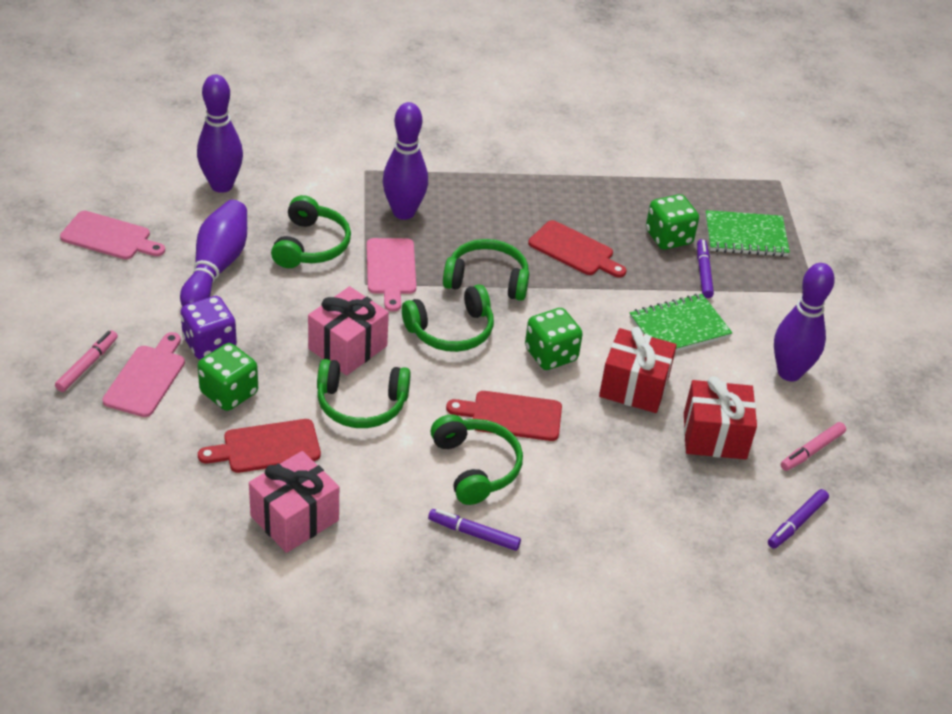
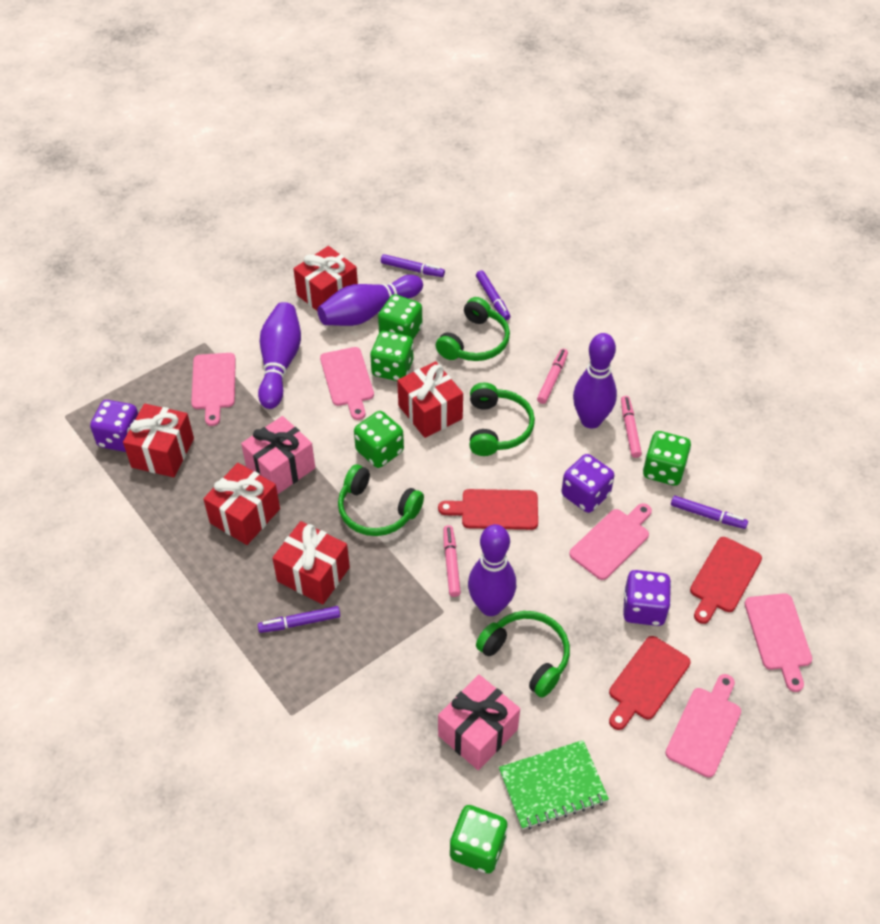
green dice: 3 -> 5
green headphones: 5 -> 4
green notebook: 2 -> 1
pink cutting board: 3 -> 5
pink marker: 2 -> 3
purple dice: 1 -> 3
purple marker: 3 -> 4
red gift: 2 -> 5

